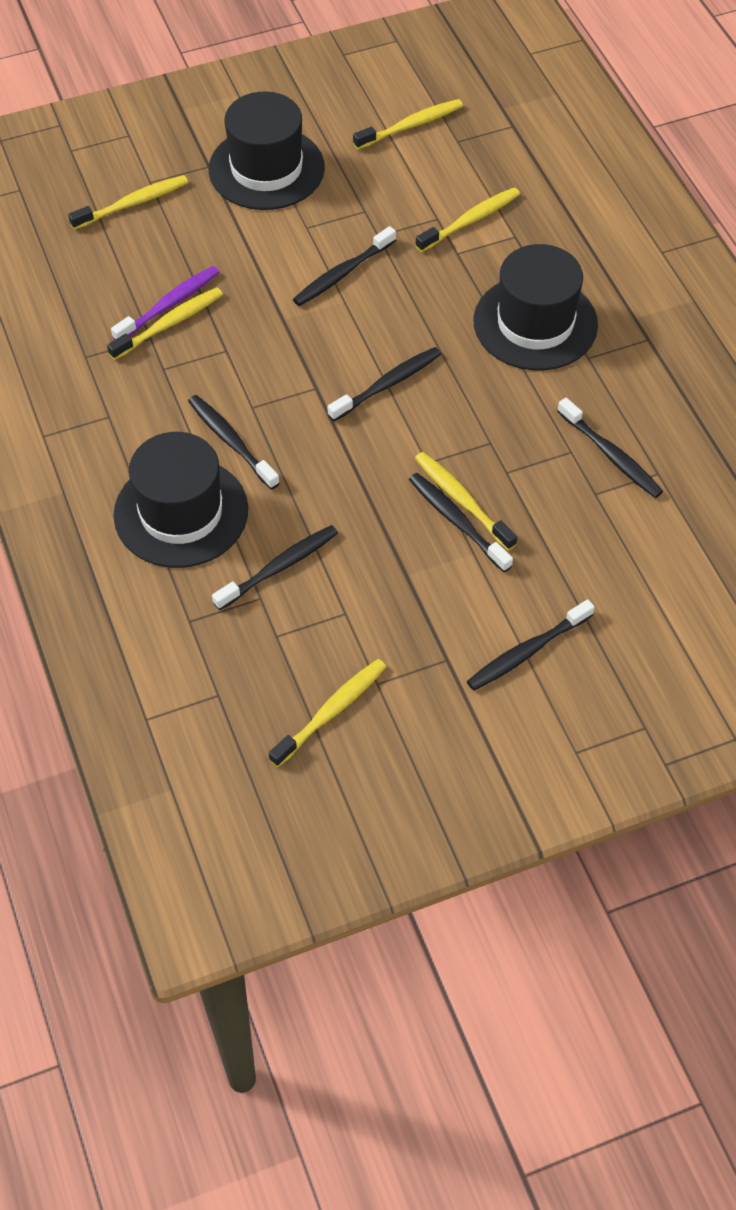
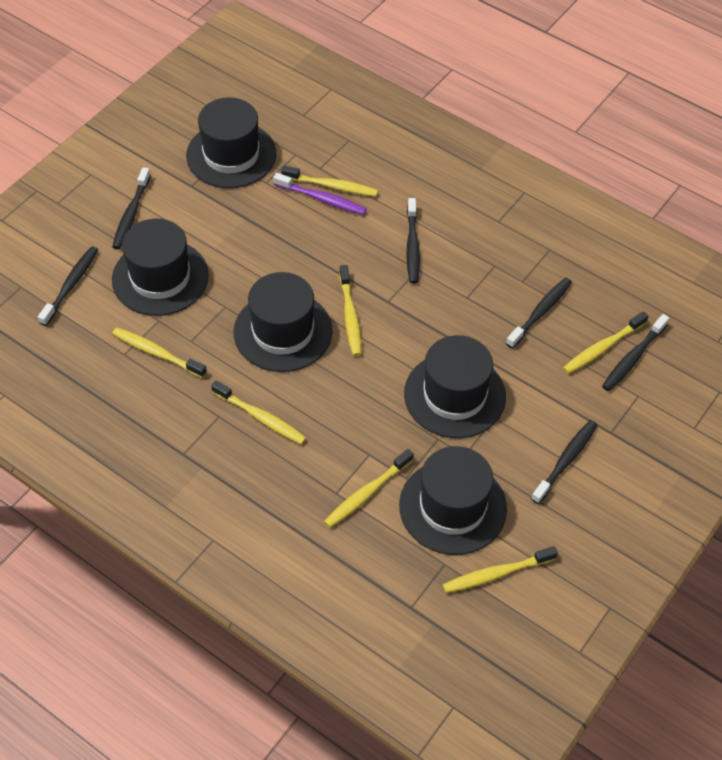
black hat: 3 -> 5
black toothbrush: 7 -> 6
yellow toothbrush: 6 -> 7

